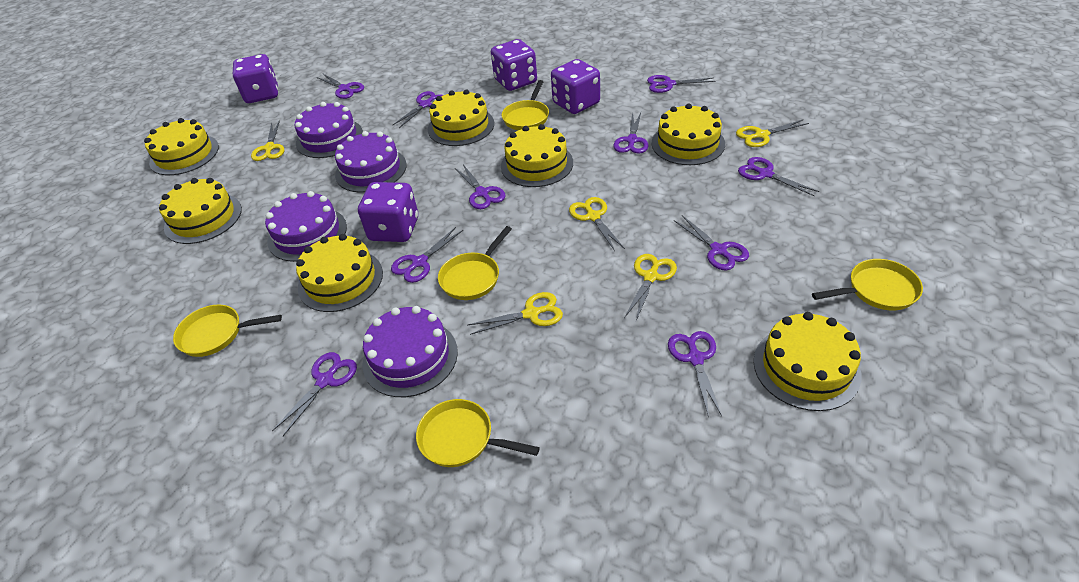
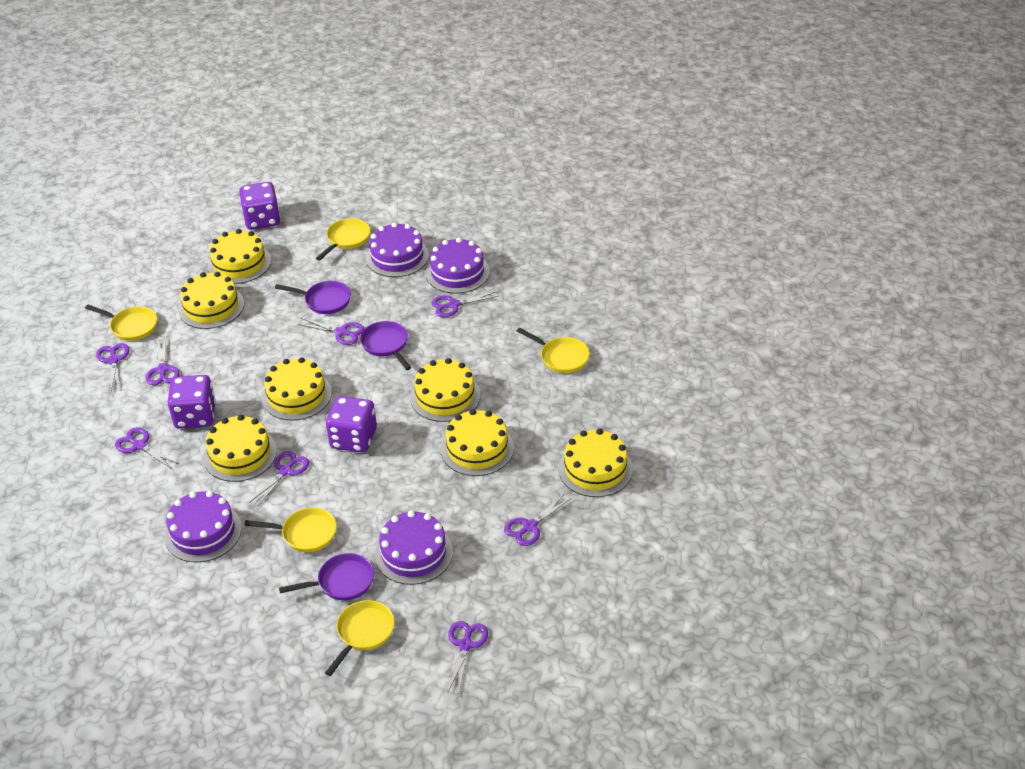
purple dice: 4 -> 3
purple pan: 0 -> 3
purple scissors: 10 -> 8
yellow scissors: 5 -> 0

